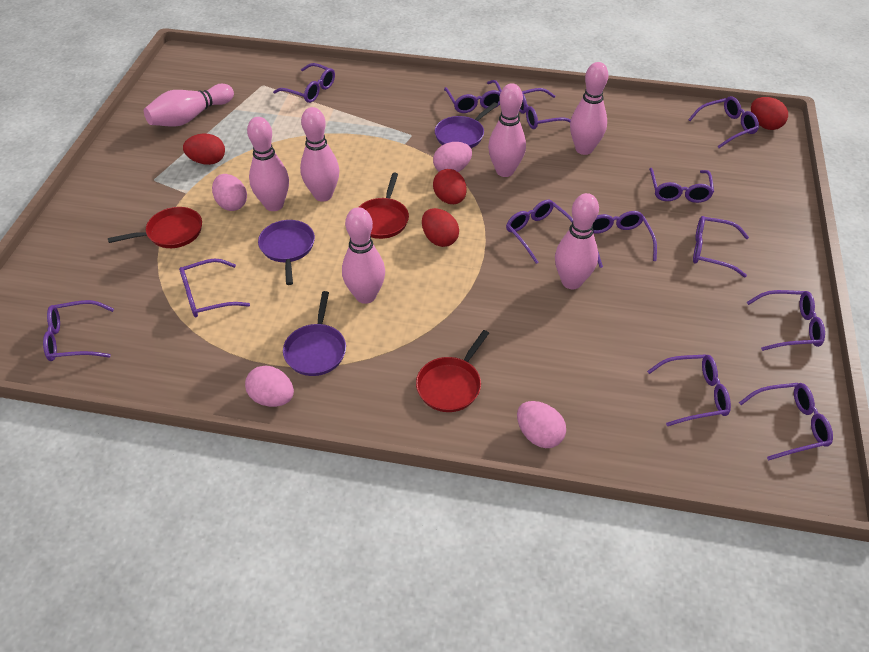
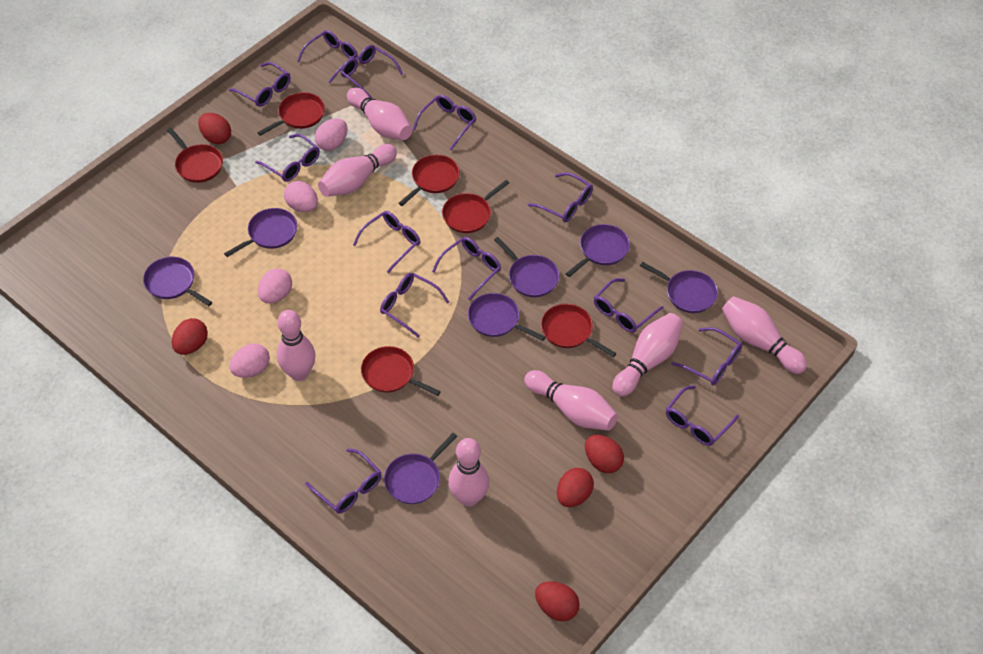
purple pan: 3 -> 7
red egg: 4 -> 5
red pan: 3 -> 6

